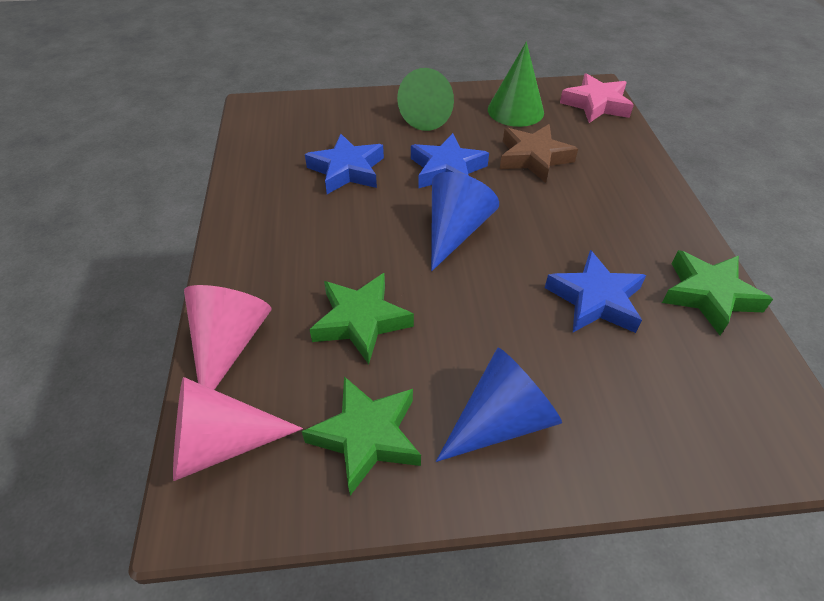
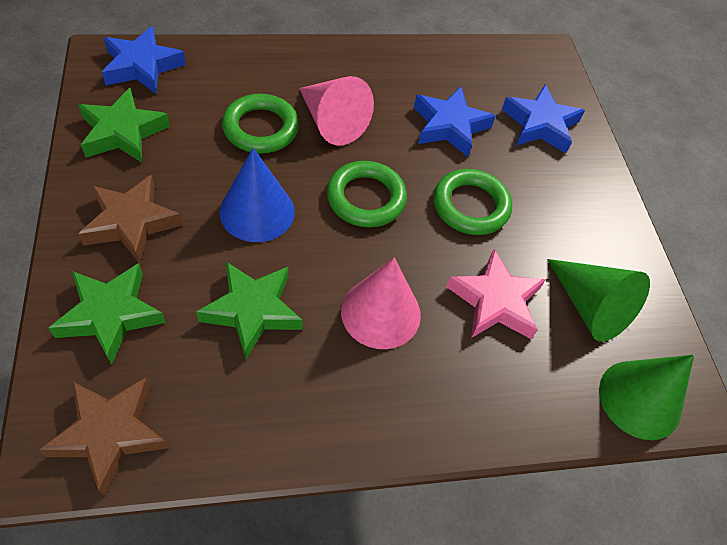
blue cone: 2 -> 1
brown star: 1 -> 2
green ring: 0 -> 3

